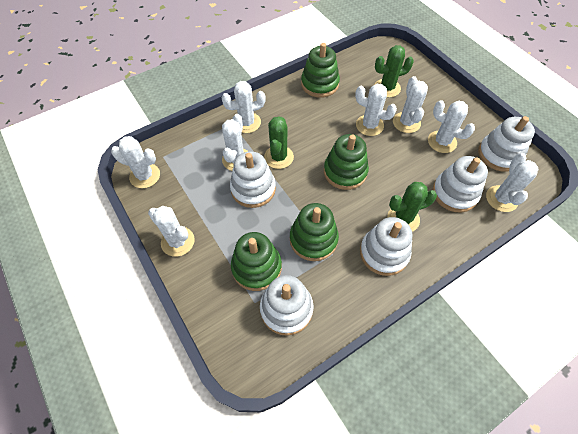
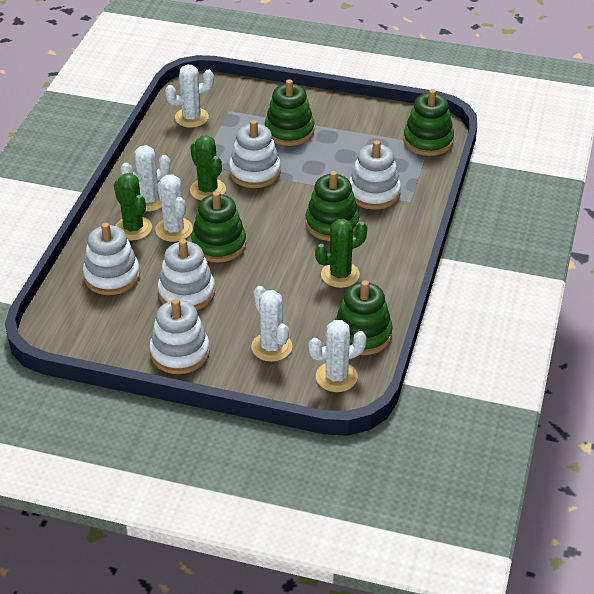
green stacking toy: 4 -> 5
white cactus: 8 -> 5

